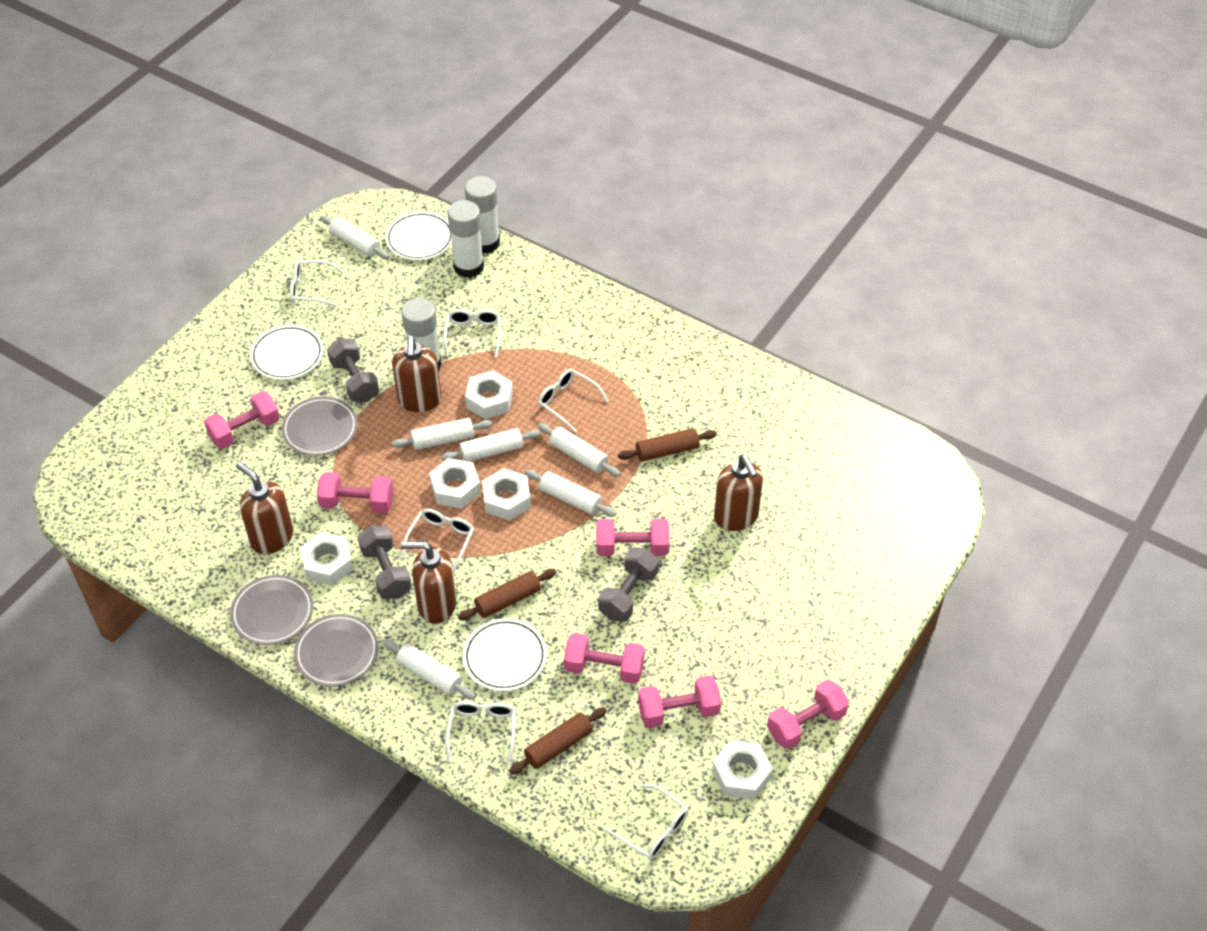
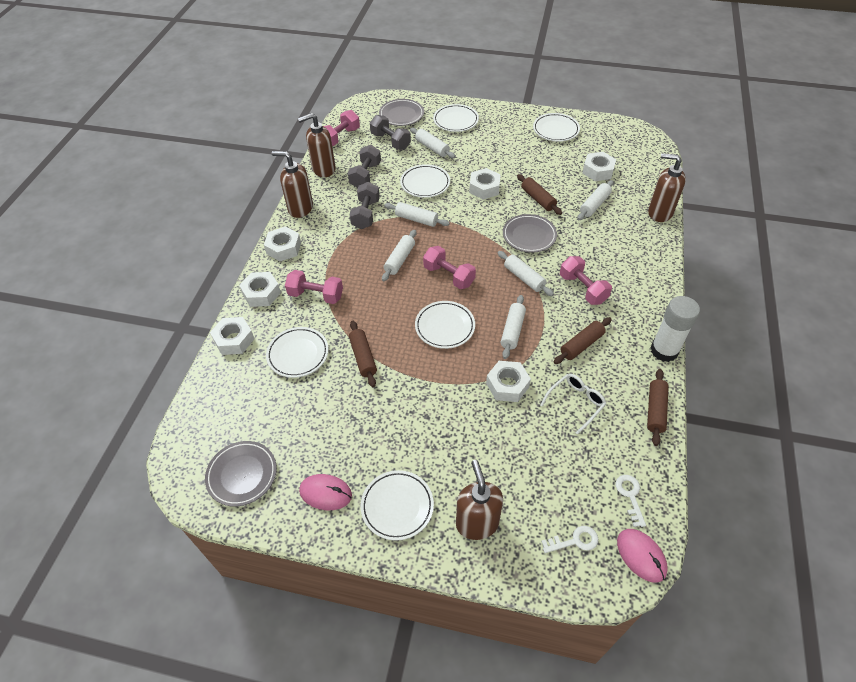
brown rolling pin: 3 -> 4
pink dumbbell: 6 -> 4
pink mouse: 0 -> 2
white glasses: 6 -> 1
white glue stick: 3 -> 1
white key: 0 -> 2
white nut: 5 -> 6
white plate: 3 -> 6

